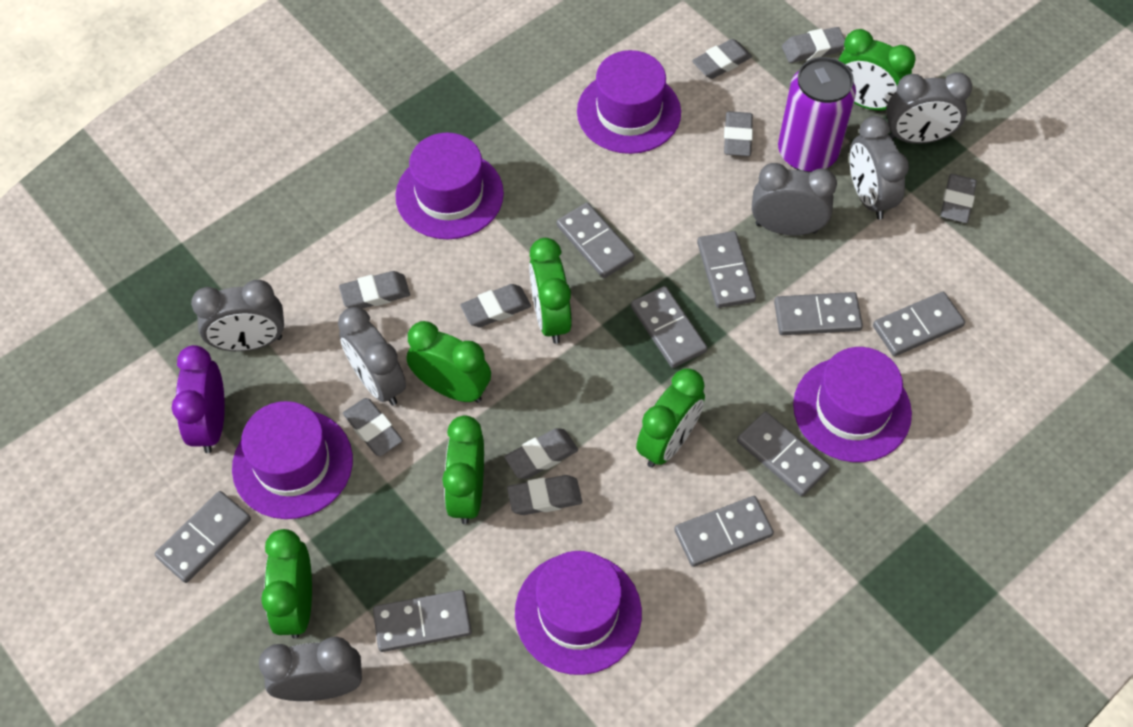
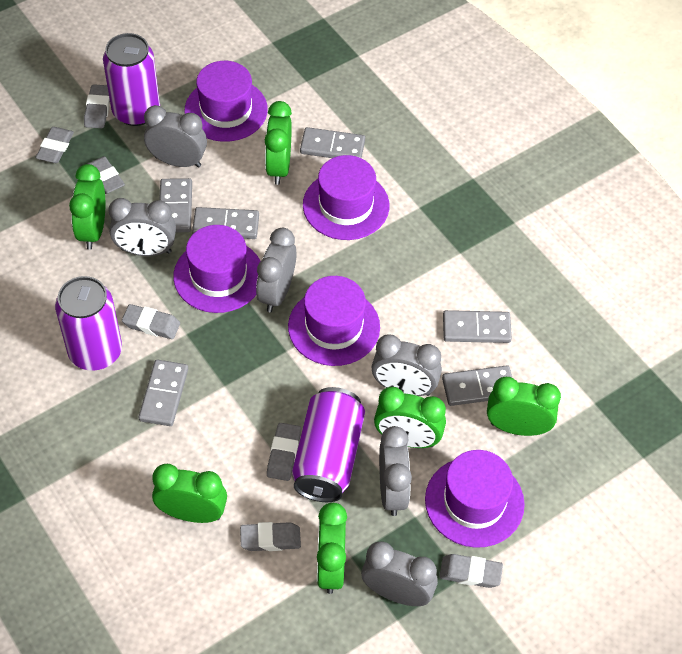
grey domino: 9 -> 6
grey eraser: 9 -> 7
purple can: 1 -> 3
purple clock: 1 -> 0

